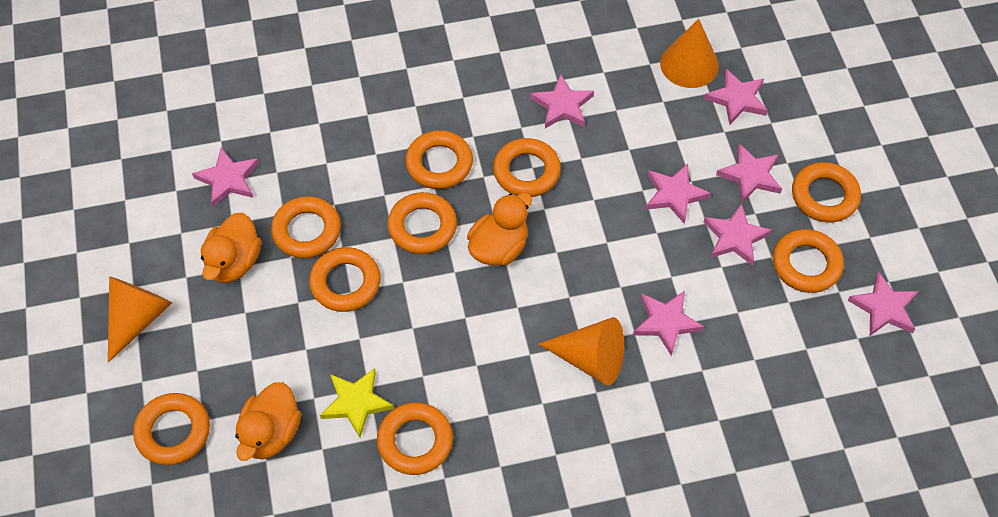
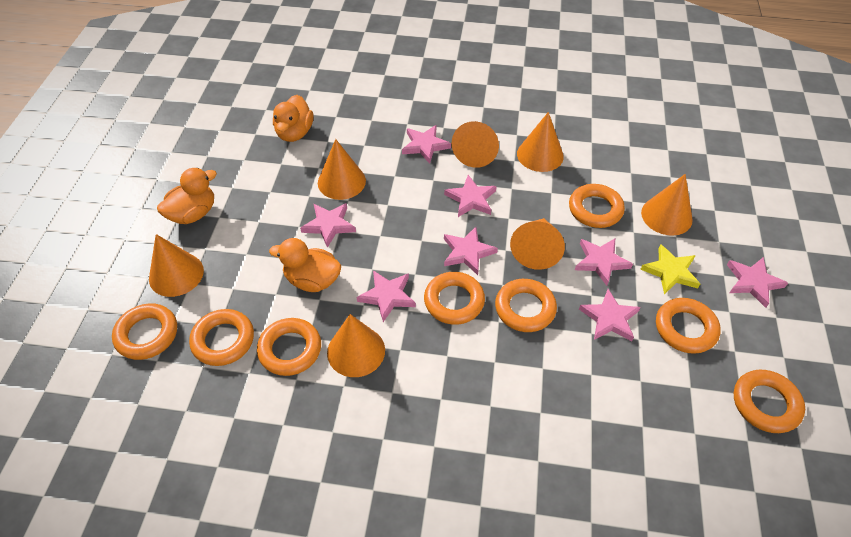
orange cone: 3 -> 7
orange ring: 9 -> 8

